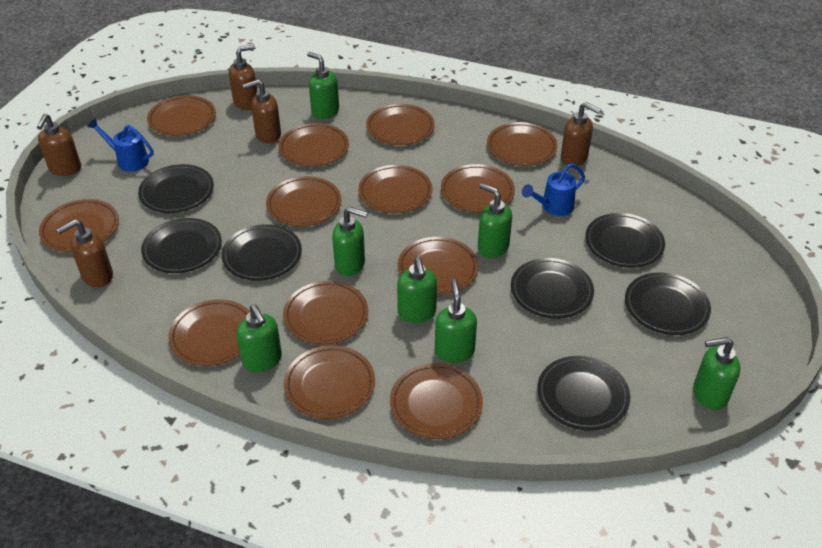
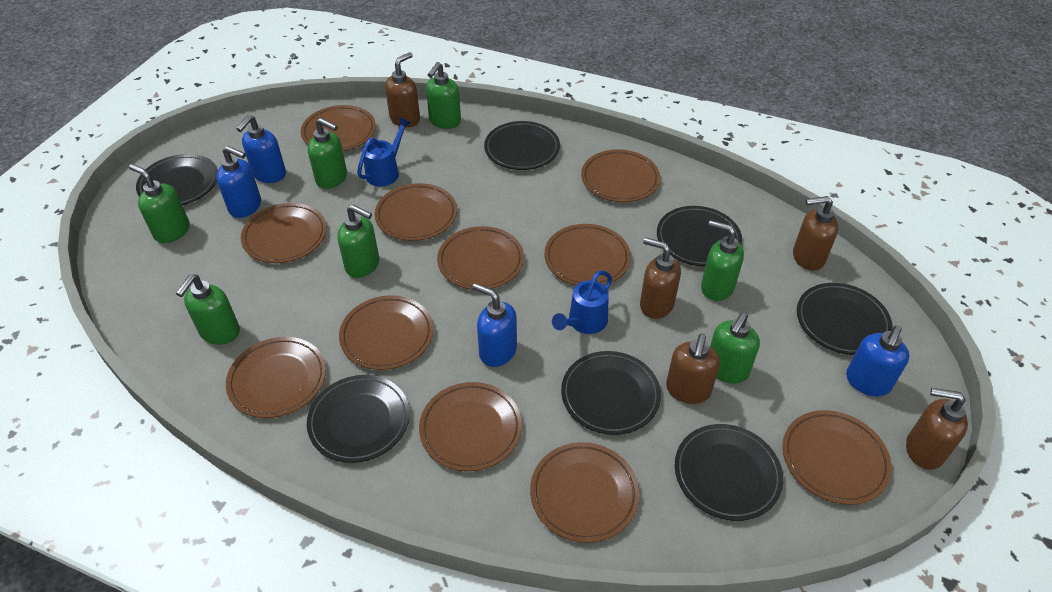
blue soap dispenser: 0 -> 4
brown plate: 13 -> 11

